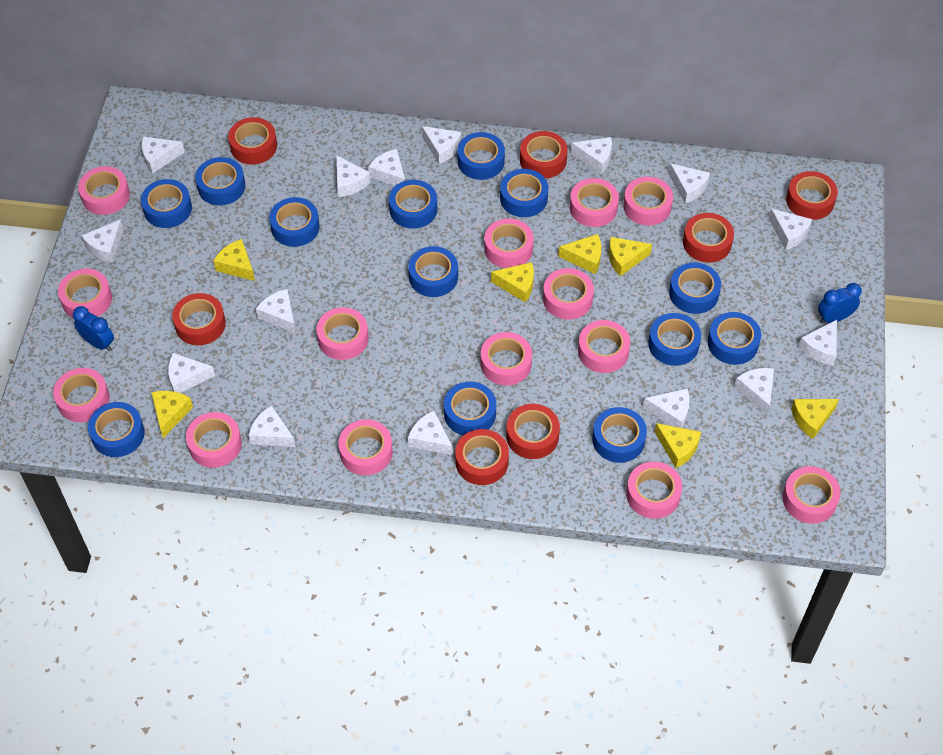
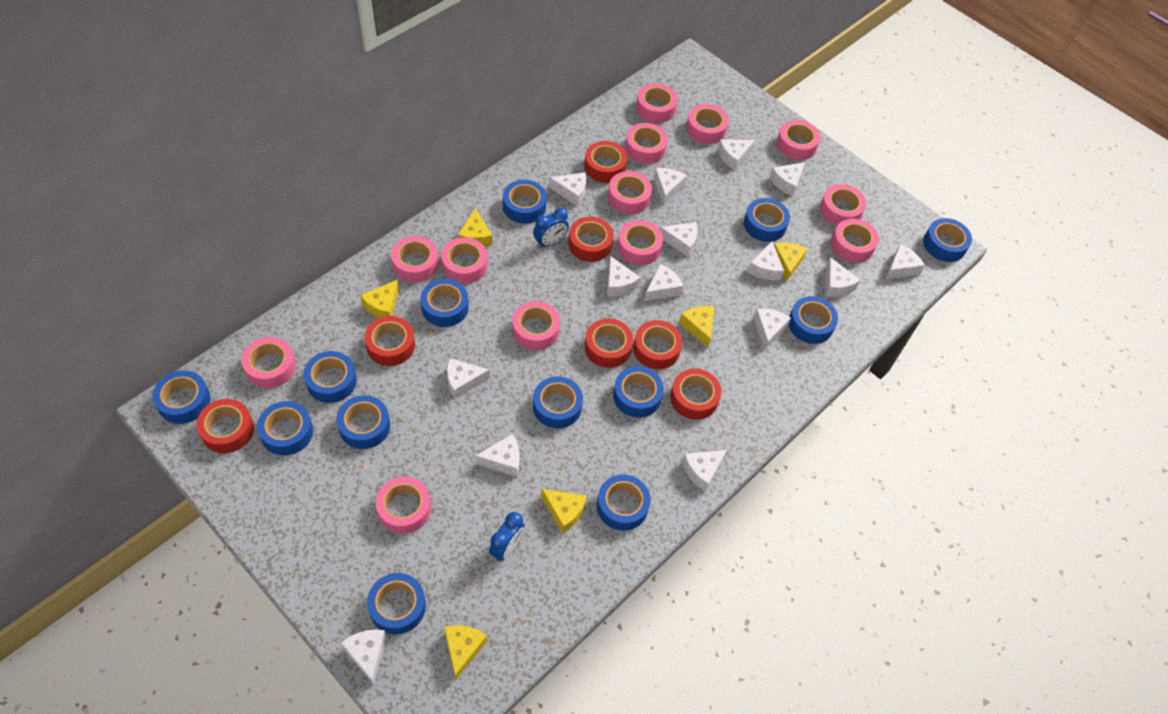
pink tape: 14 -> 13
yellow cheese: 7 -> 6

